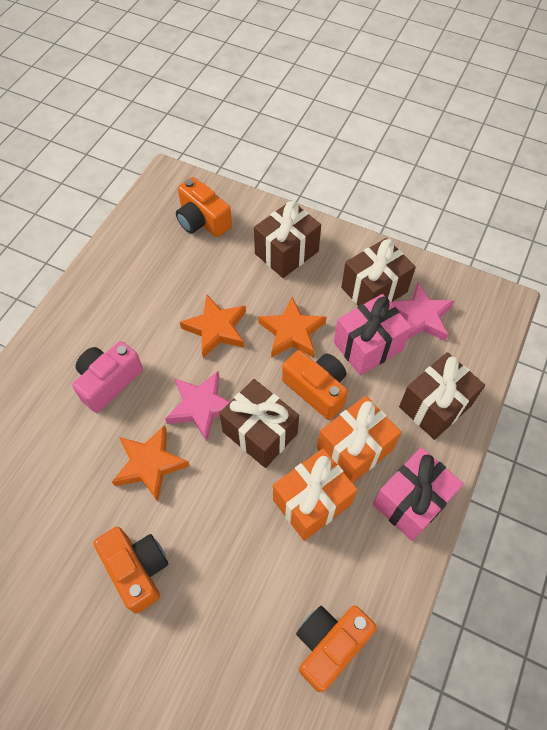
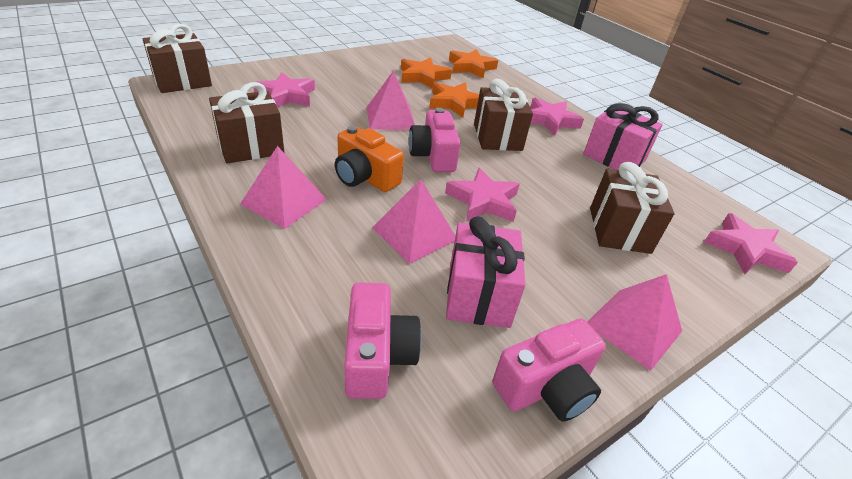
orange camera: 4 -> 1
orange gift: 2 -> 0
pink camera: 1 -> 3
pink pyramid: 0 -> 4
pink star: 2 -> 4

